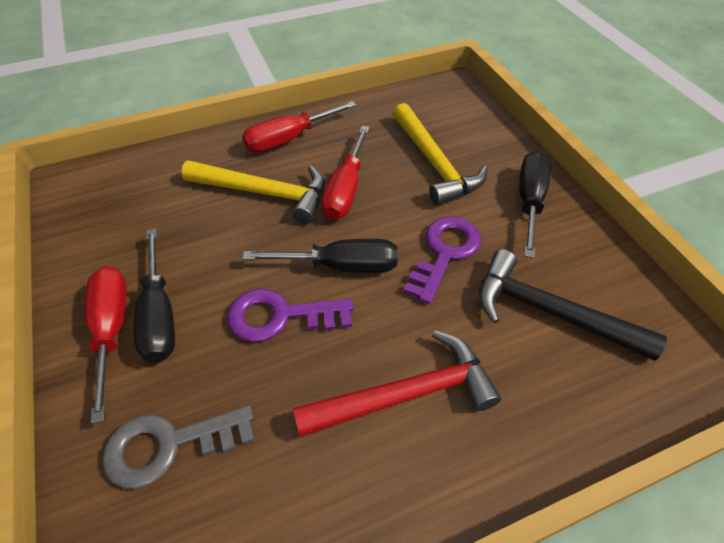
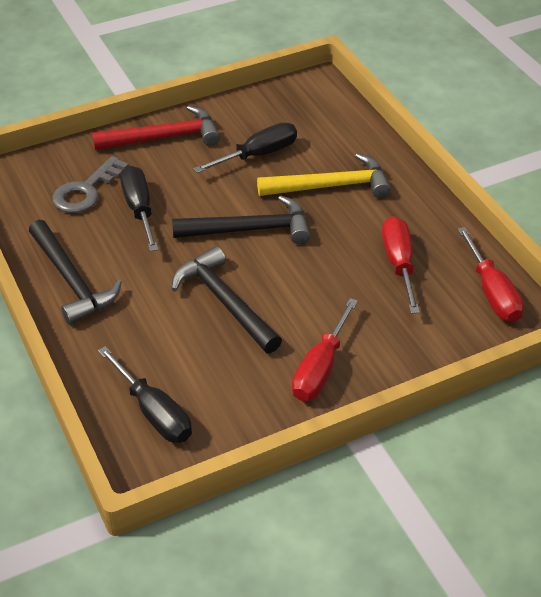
black hammer: 1 -> 3
purple key: 2 -> 0
yellow hammer: 2 -> 1

